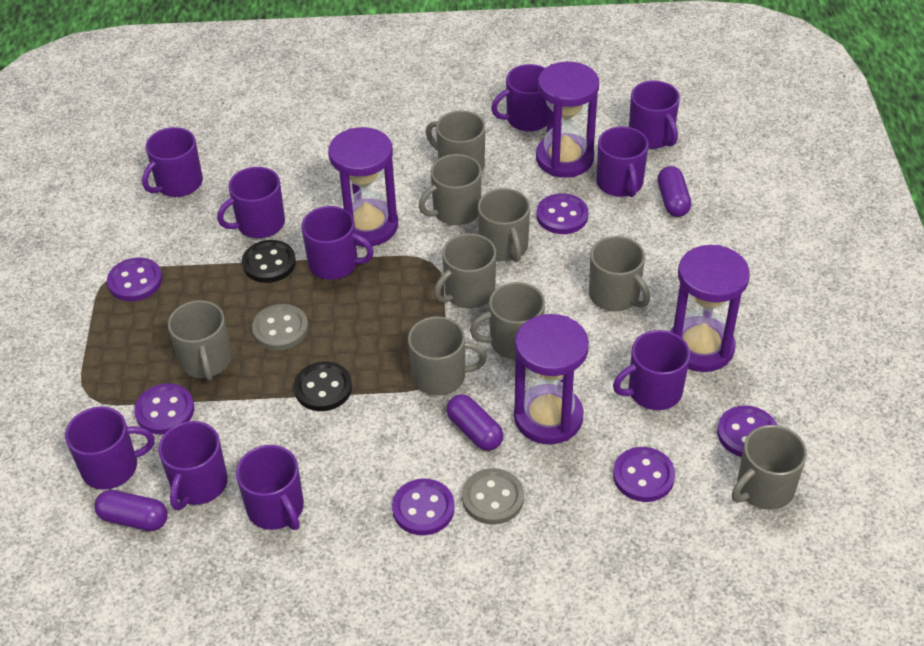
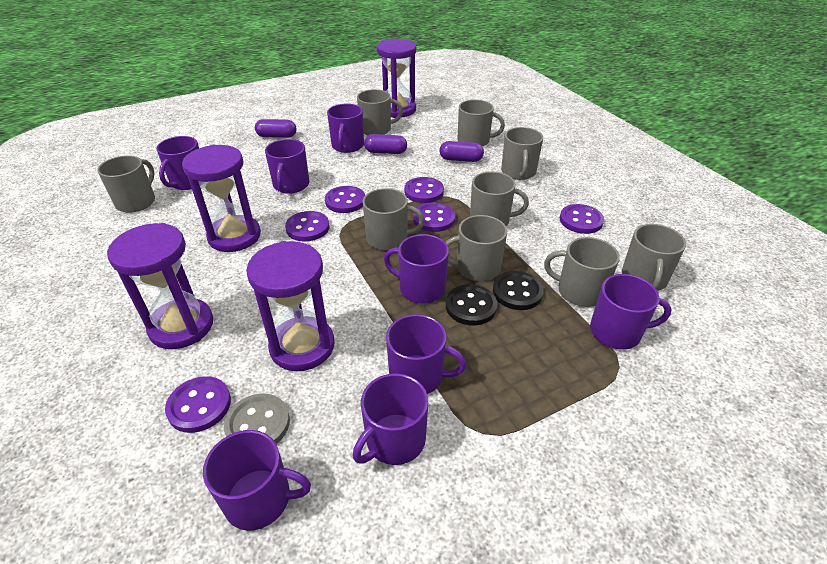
grey button: 2 -> 1
purple mug: 10 -> 8

